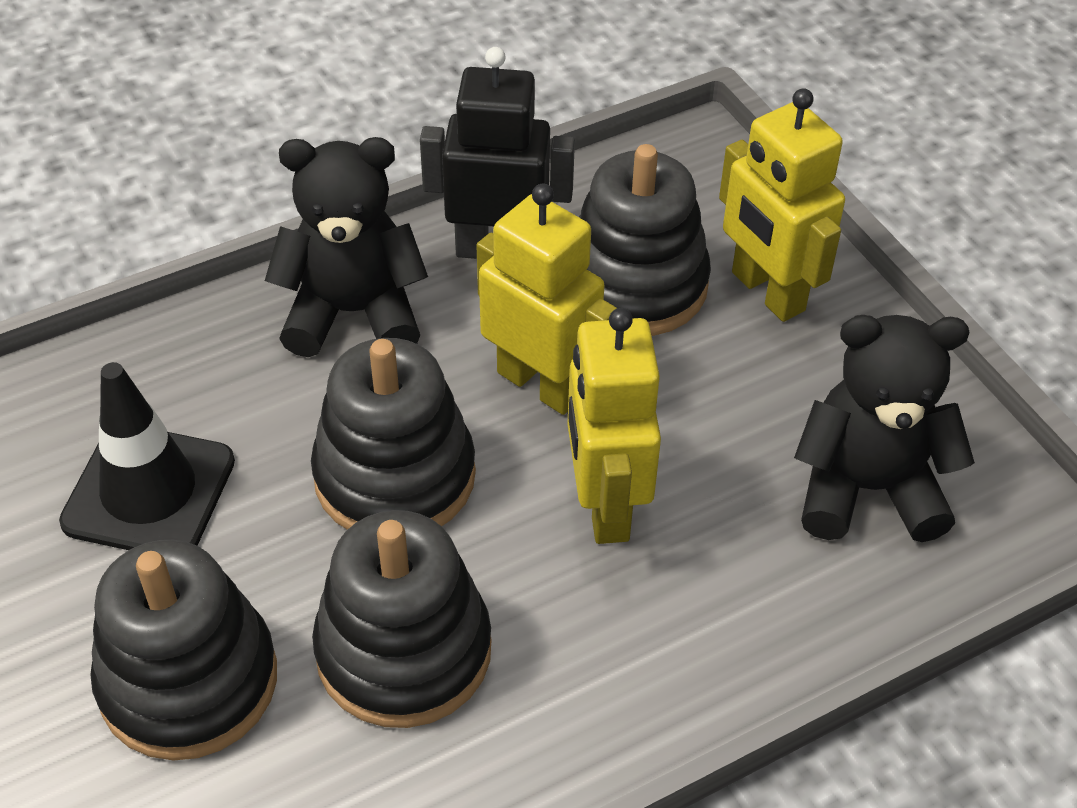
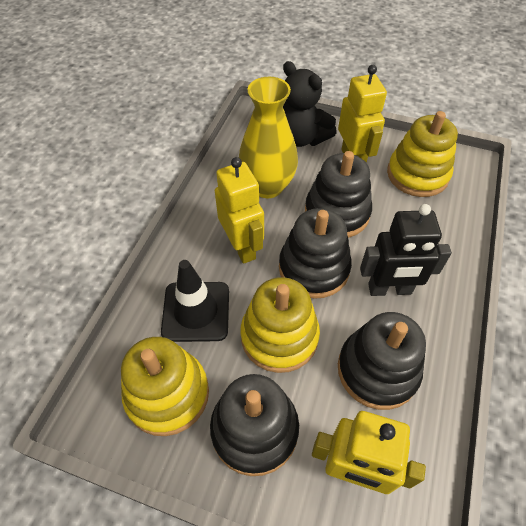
black teddy bear: 2 -> 1
yellow stacking toy: 0 -> 3
yellow vase: 0 -> 1

